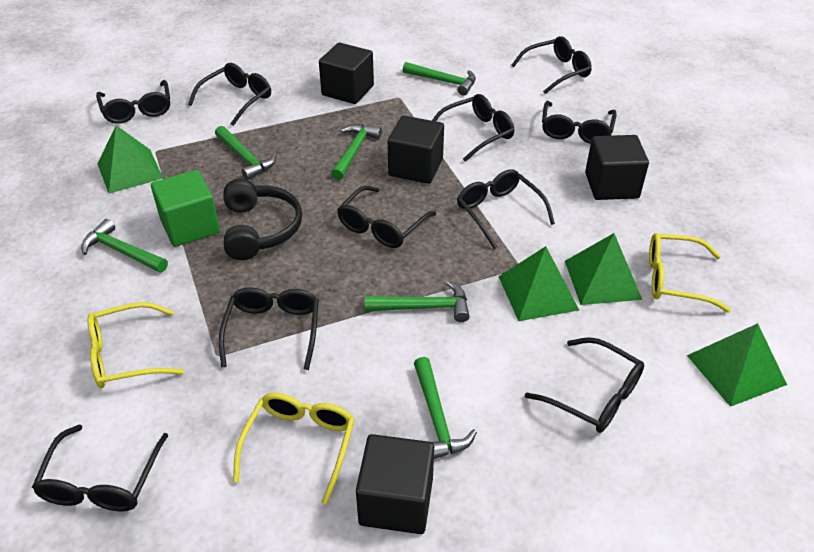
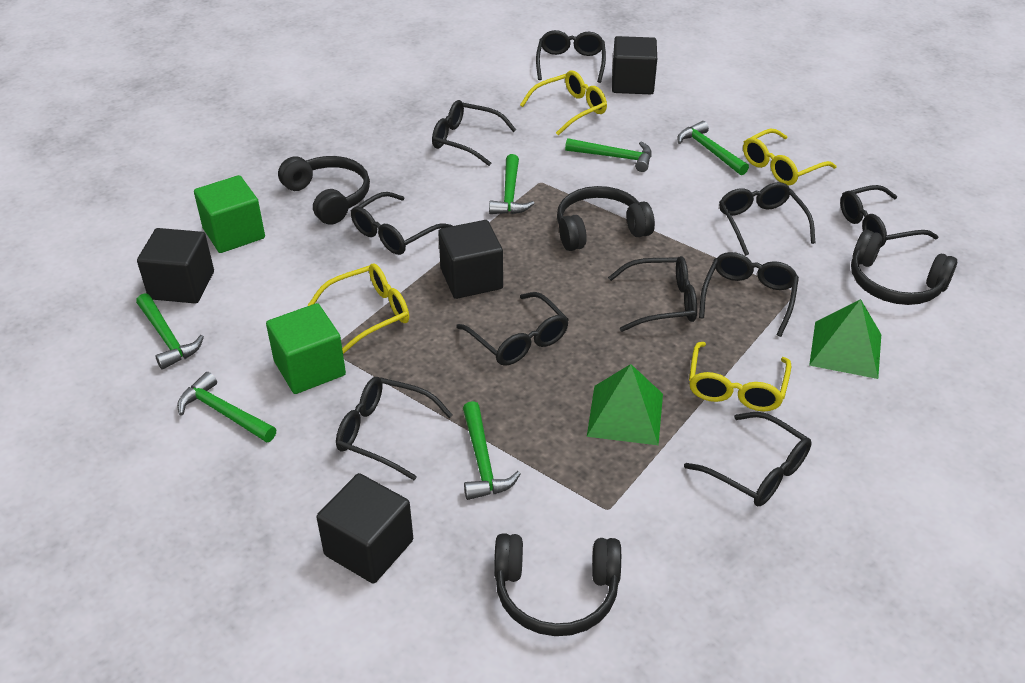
black headphones: 1 -> 4
green cube: 1 -> 2
green pyramid: 4 -> 2
yellow glasses: 3 -> 4

